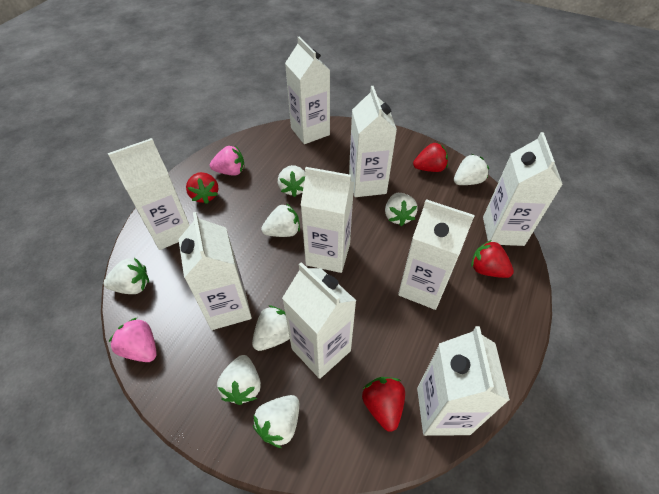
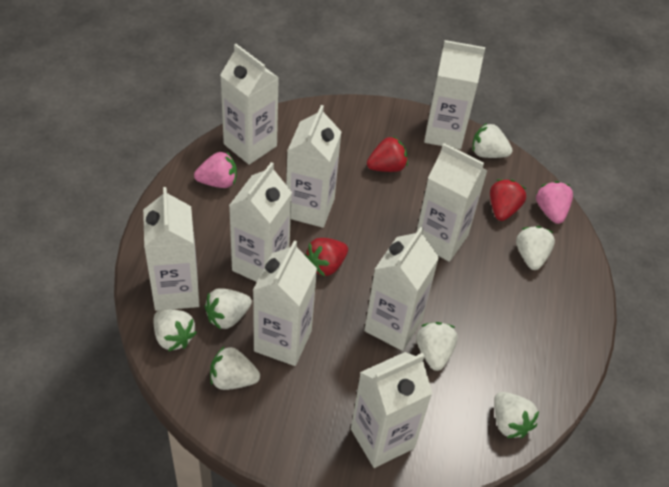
red strawberry: 4 -> 3
white strawberry: 8 -> 7

